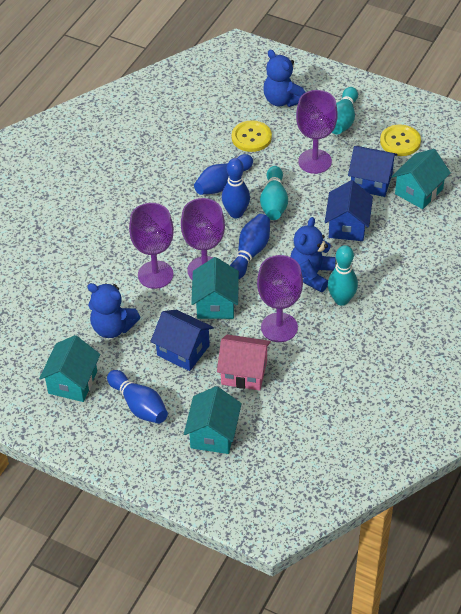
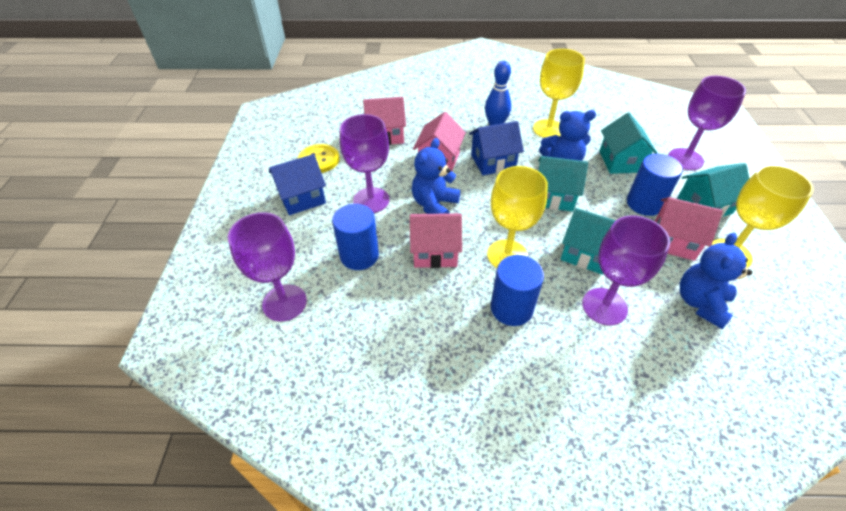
blue bowling pin: 4 -> 1
blue cylinder: 0 -> 3
blue house: 3 -> 2
pink house: 1 -> 4
turquoise bowling pin: 3 -> 0
yellow button: 2 -> 1
yellow goblet: 0 -> 3

